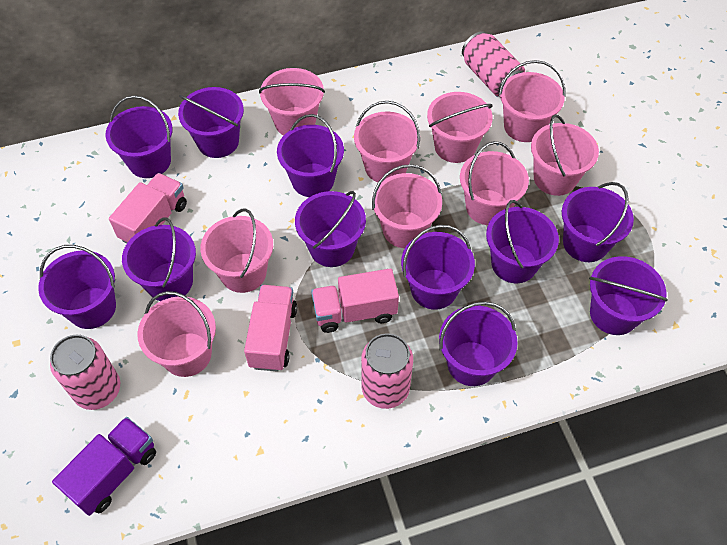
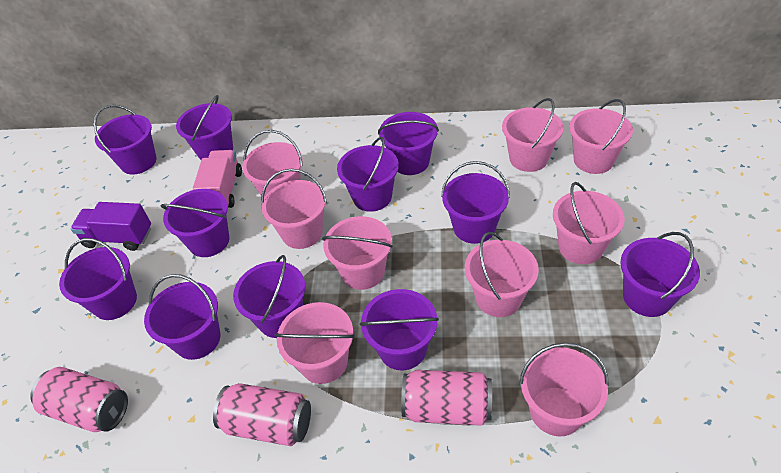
pink truck: 3 -> 1

